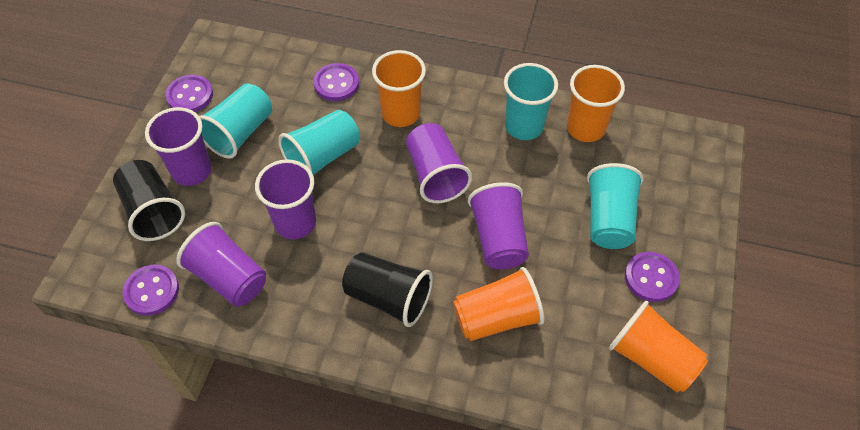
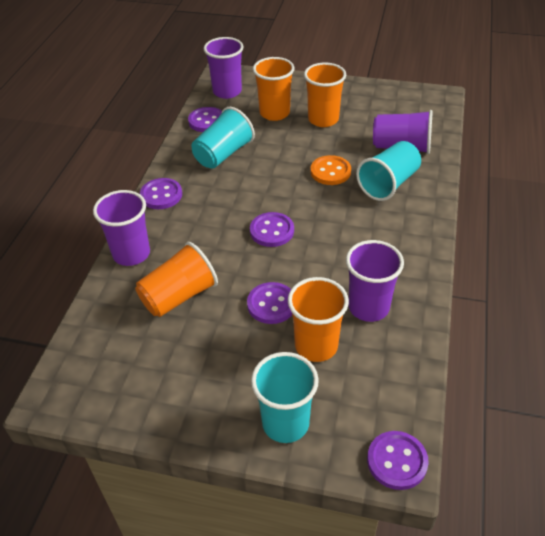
black cup: 2 -> 0
orange button: 0 -> 1
purple button: 4 -> 5
purple cup: 5 -> 4
turquoise cup: 4 -> 3

